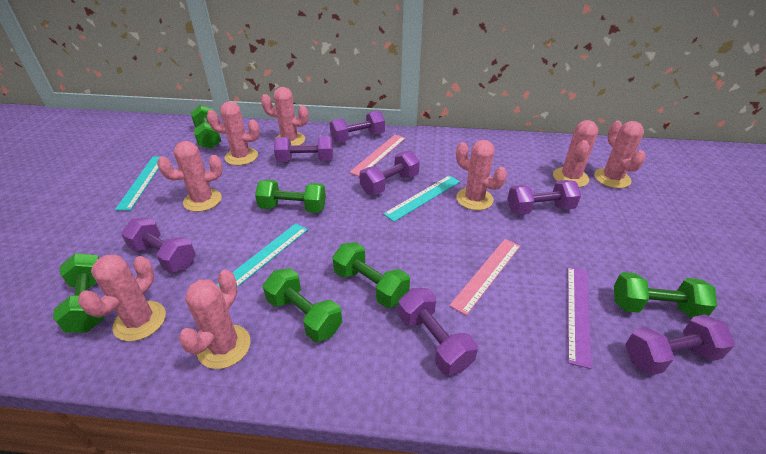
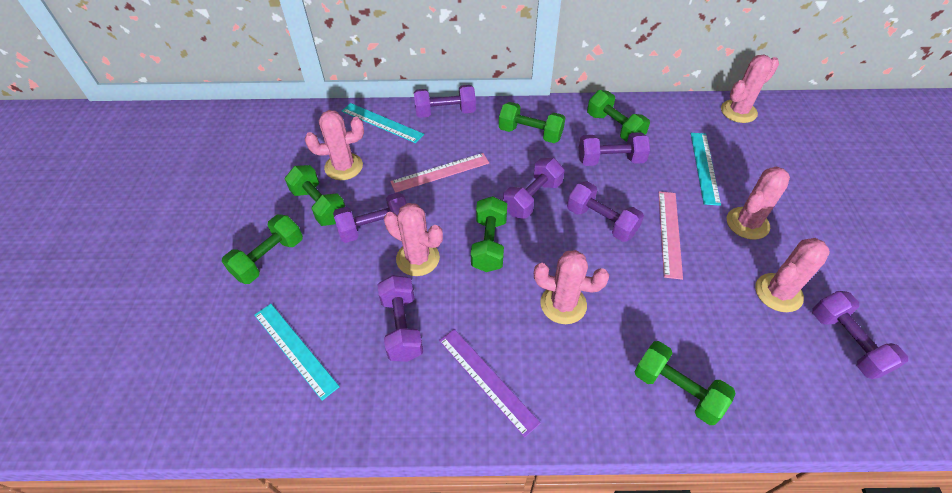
pink cactus: 8 -> 6

